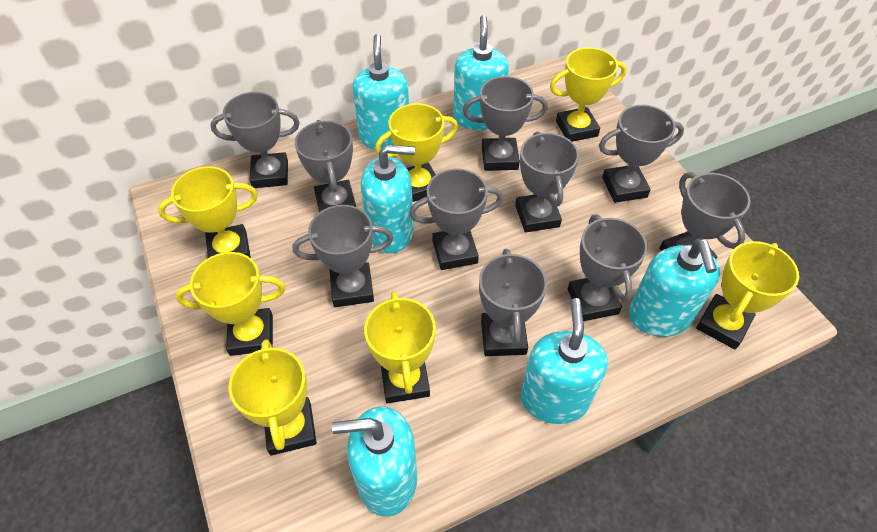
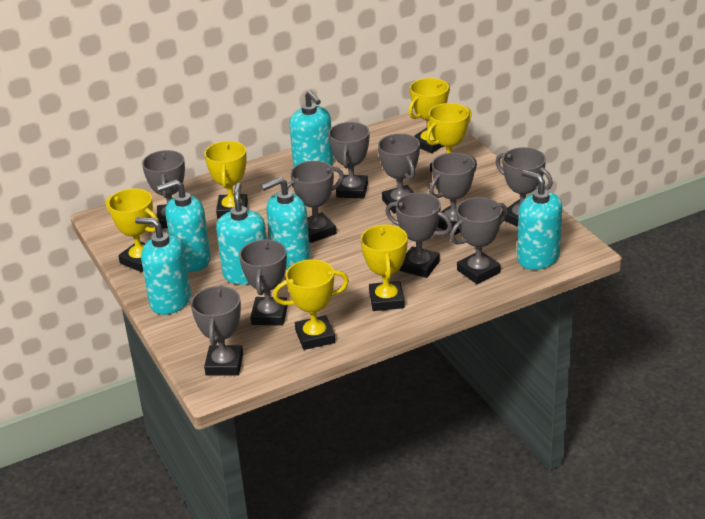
yellow trophy: 7 -> 6

